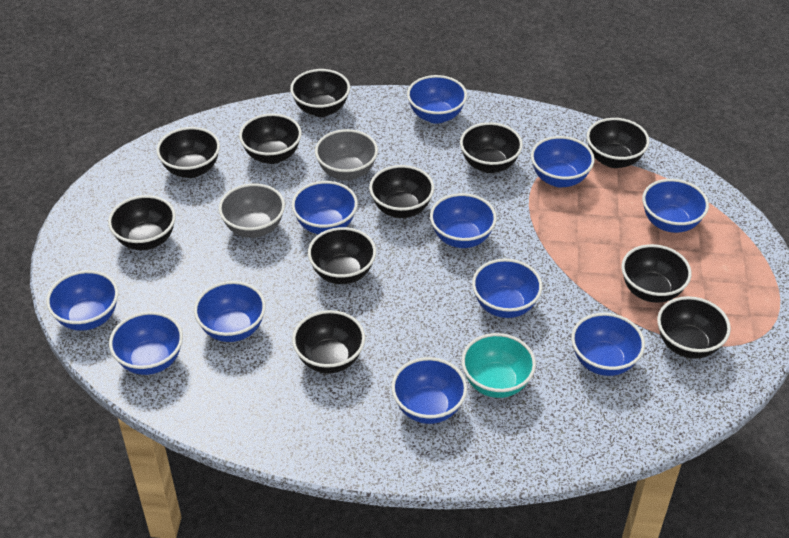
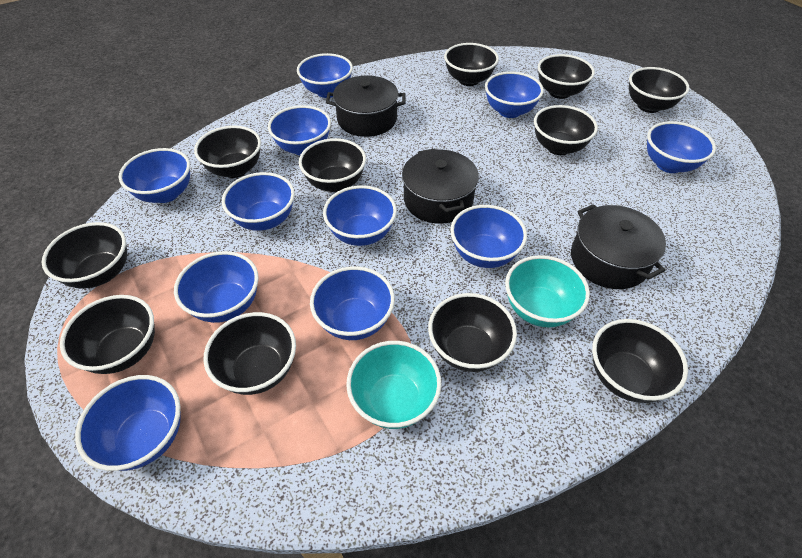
black pot: 0 -> 3
grey bowl: 2 -> 0
turquoise bowl: 1 -> 2

